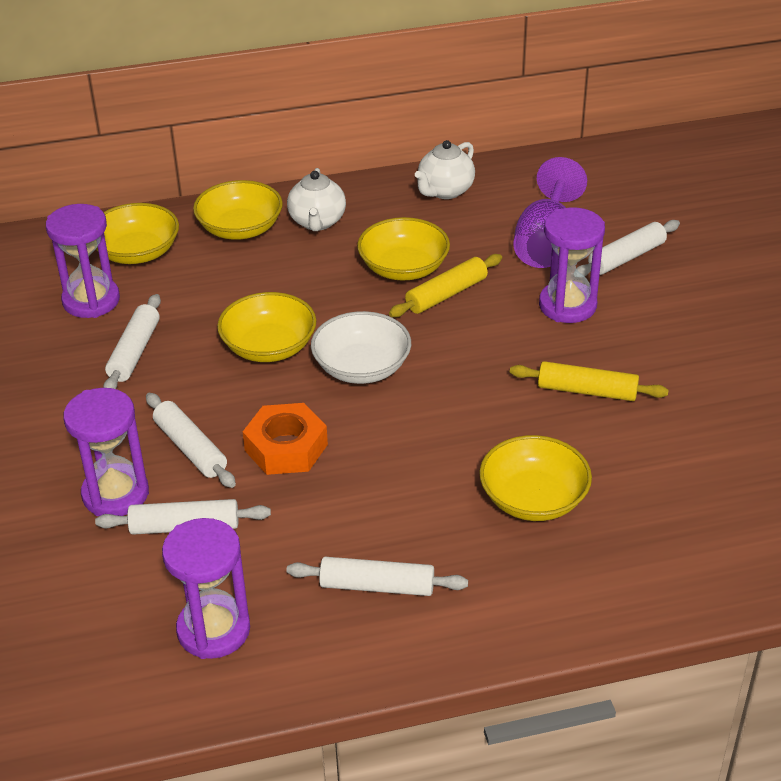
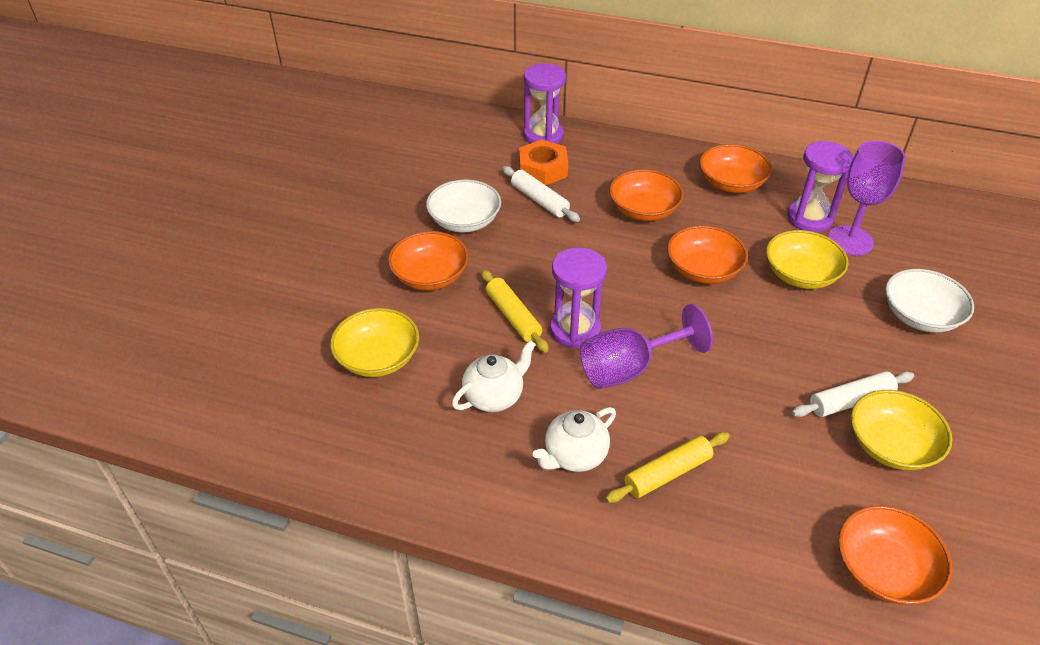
orange bowl: 0 -> 5
purple goblet: 1 -> 2
purple hourglass: 4 -> 3
white bowl: 1 -> 2
white rolling pin: 5 -> 2
yellow bowl: 5 -> 3

